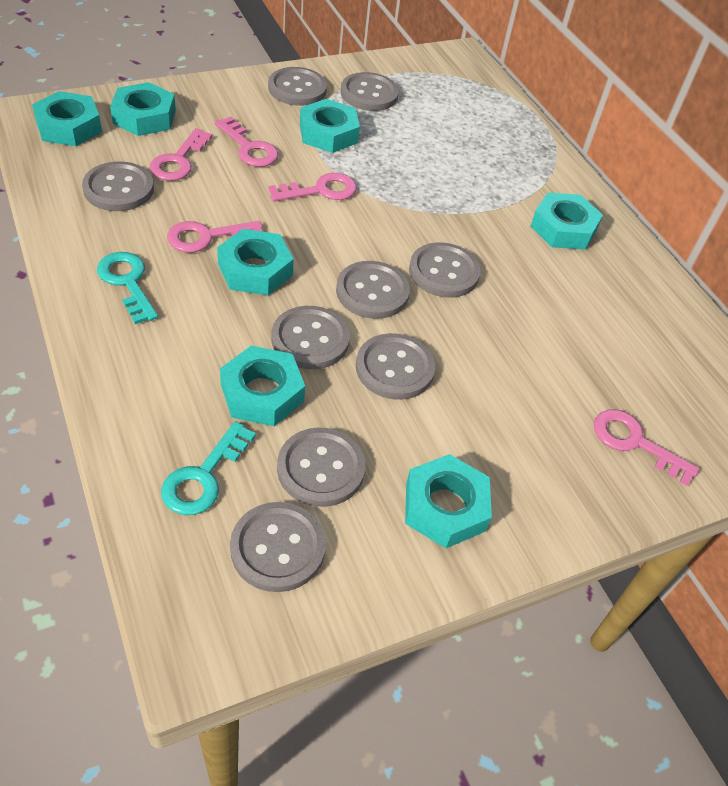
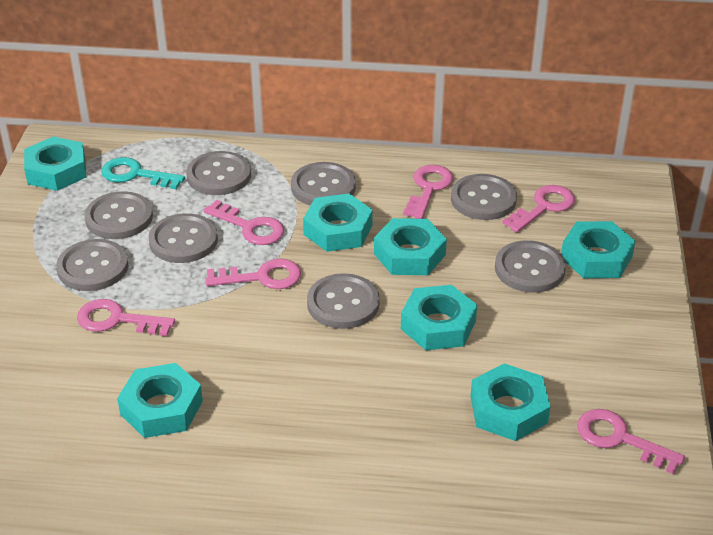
grey button: 9 -> 8
pink key: 5 -> 6
turquoise key: 2 -> 1

